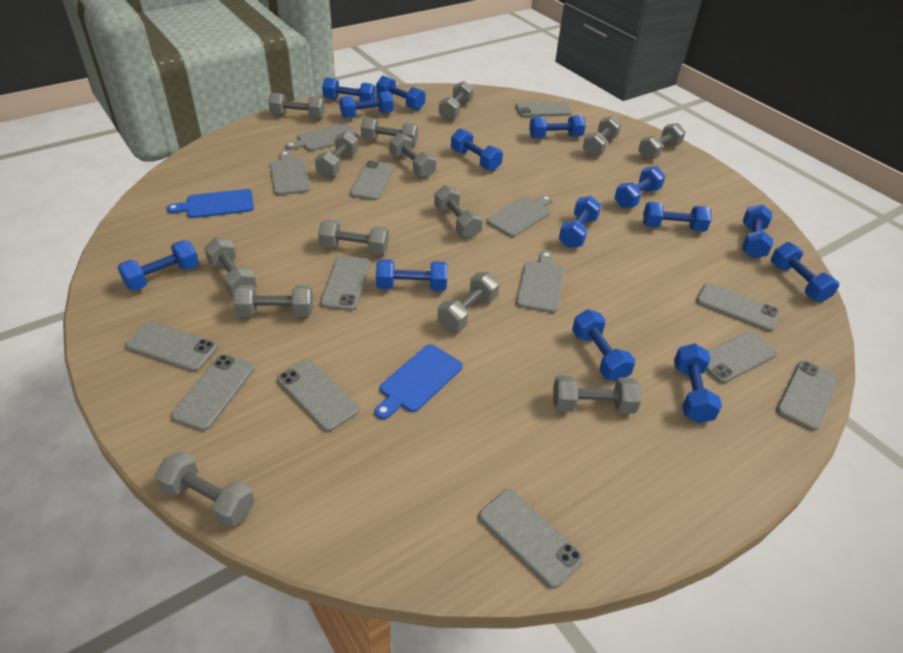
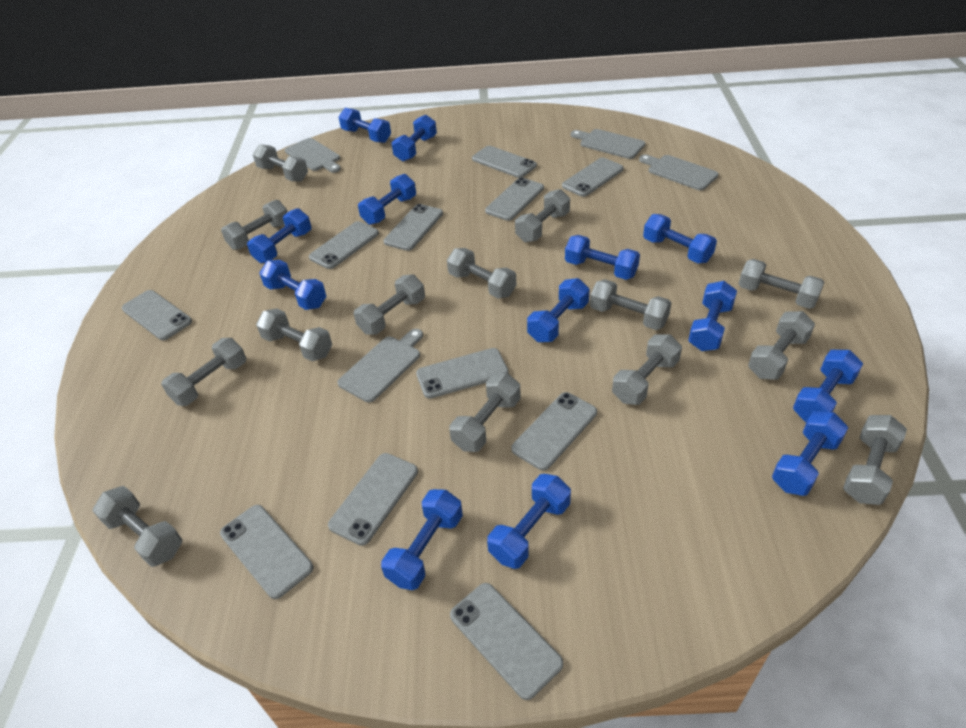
blue cutting board: 2 -> 0
blue dumbbell: 14 -> 13
grey phone: 10 -> 11

